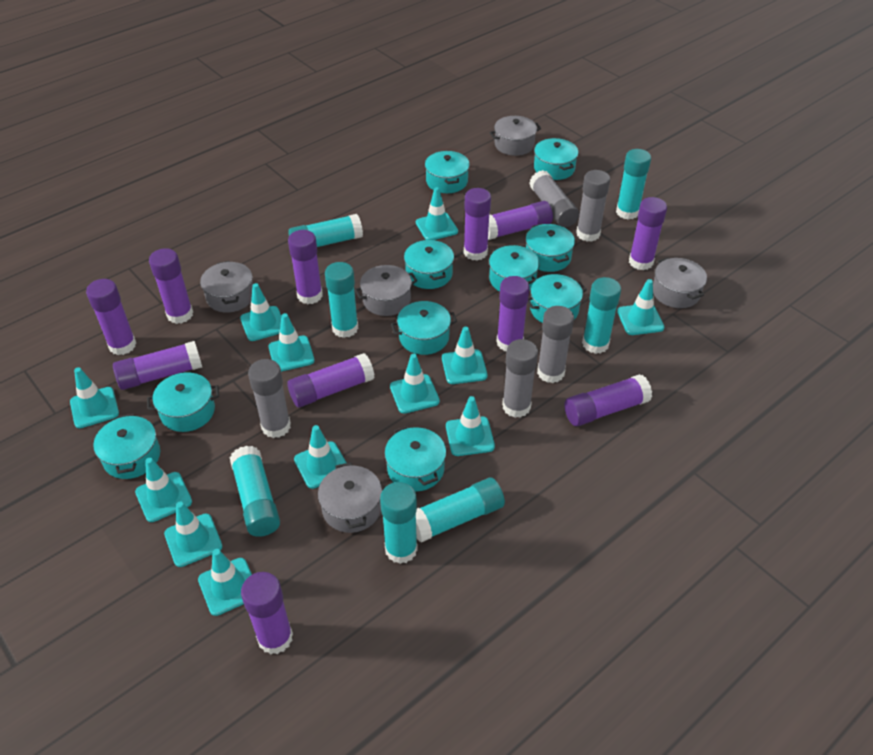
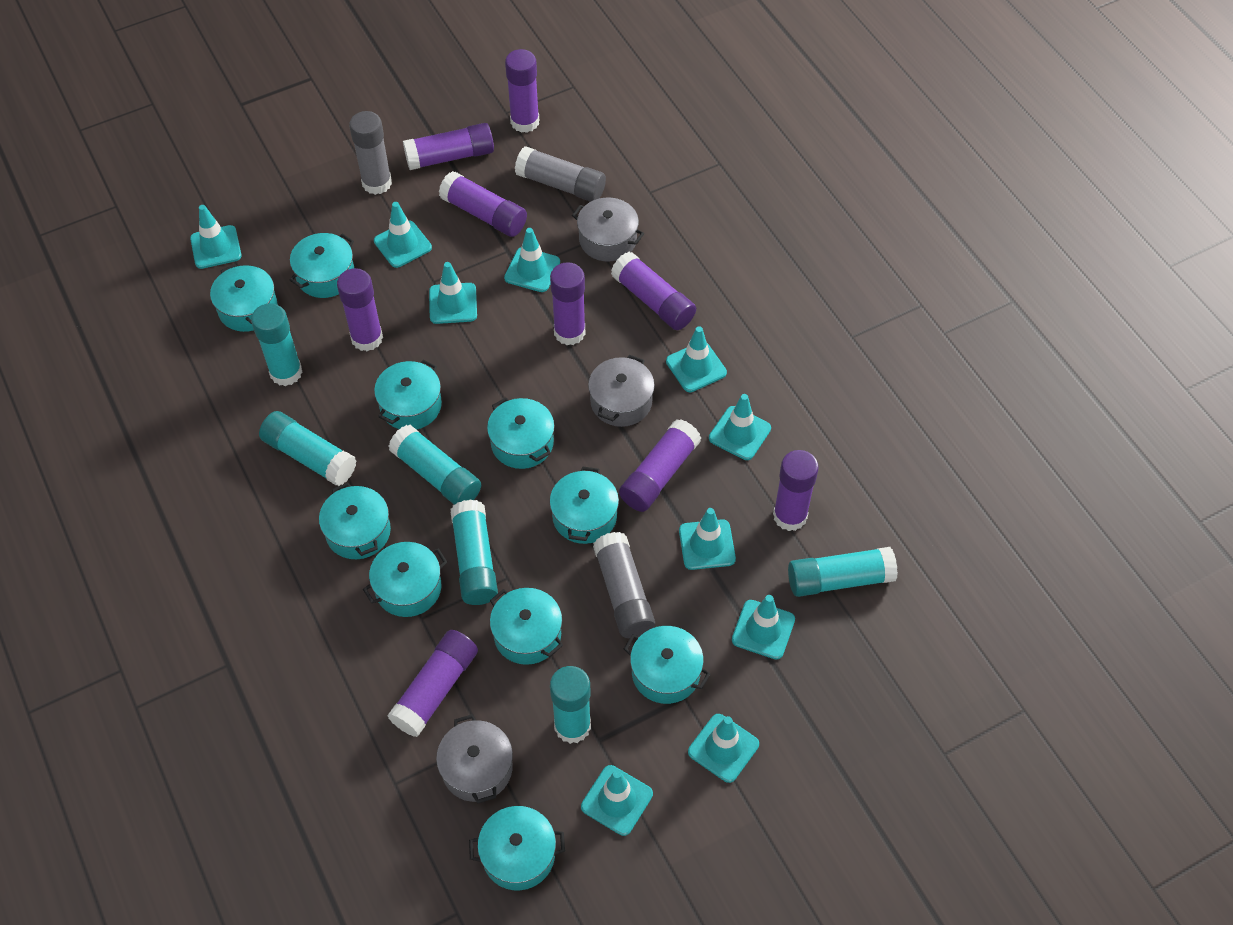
grey glue stick: 5 -> 3
grey pot: 5 -> 3
purple glue stick: 11 -> 9
turquoise glue stick: 7 -> 6
turquoise traffic cone: 12 -> 10

